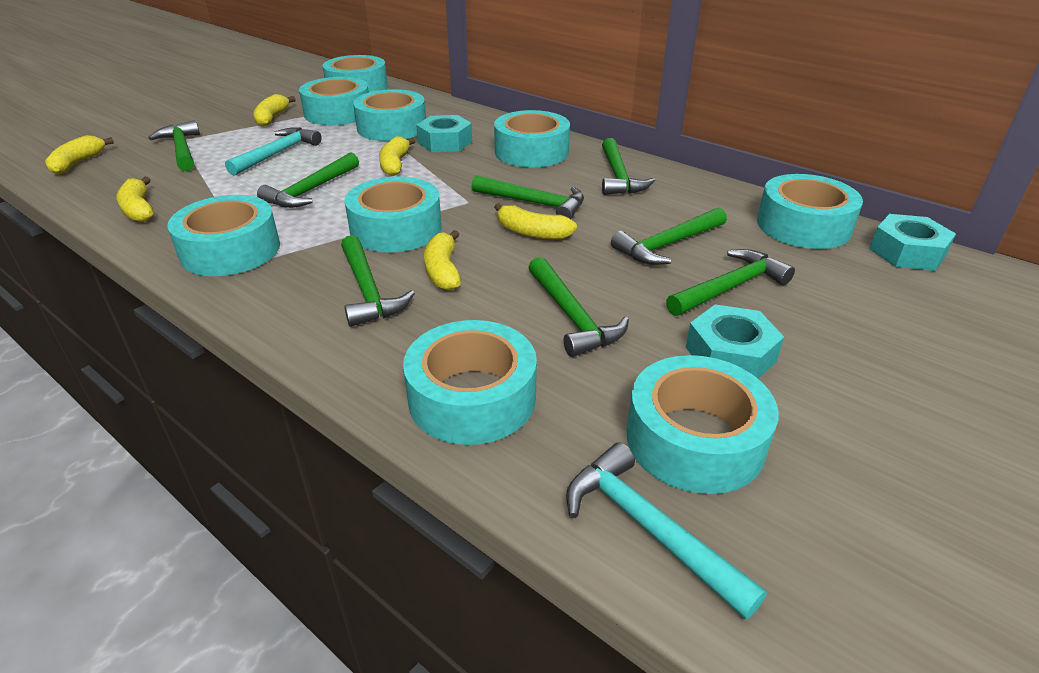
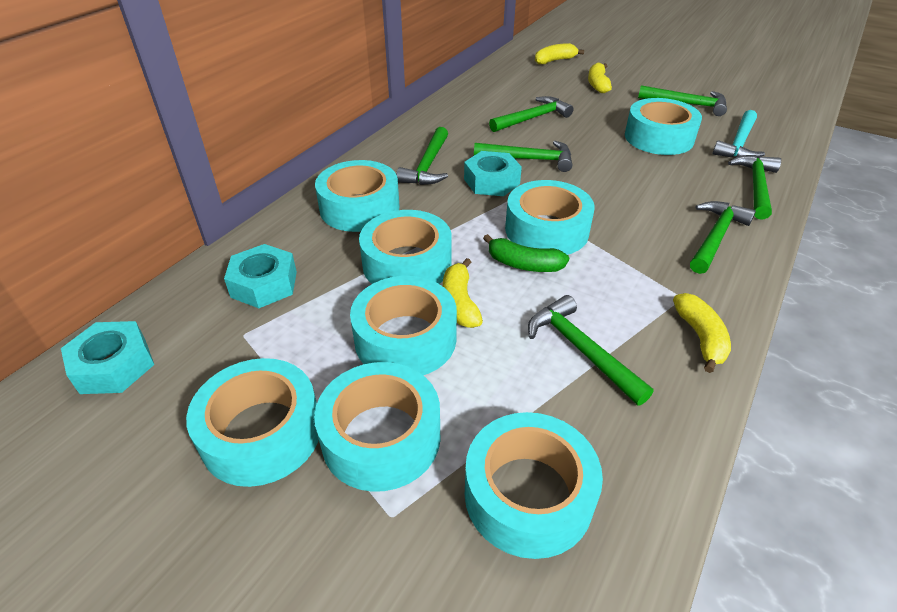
green banana: 0 -> 1
green hammer: 8 -> 7
turquoise hammer: 2 -> 1
turquoise tape: 9 -> 8
yellow banana: 6 -> 4

